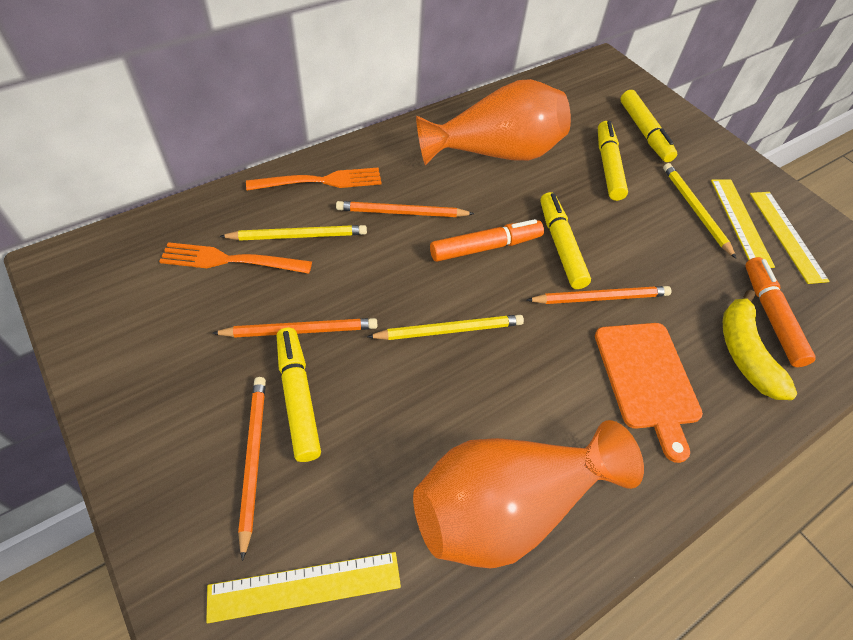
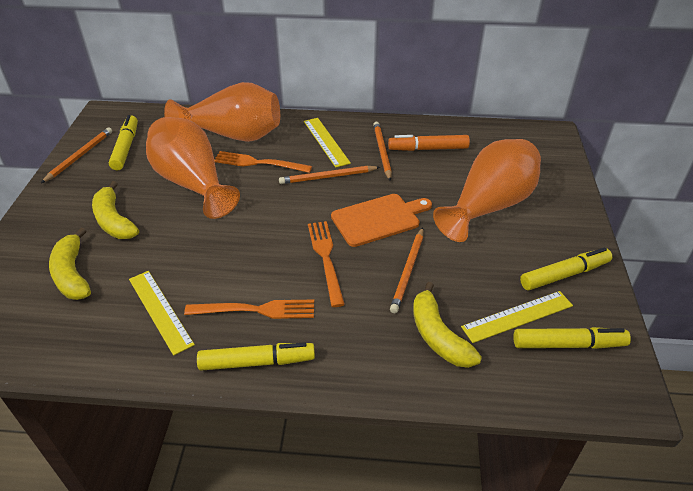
orange fork: 2 -> 3
orange marker: 2 -> 1
orange vase: 2 -> 3
yellow banana: 1 -> 3
yellow pencil: 3 -> 0

